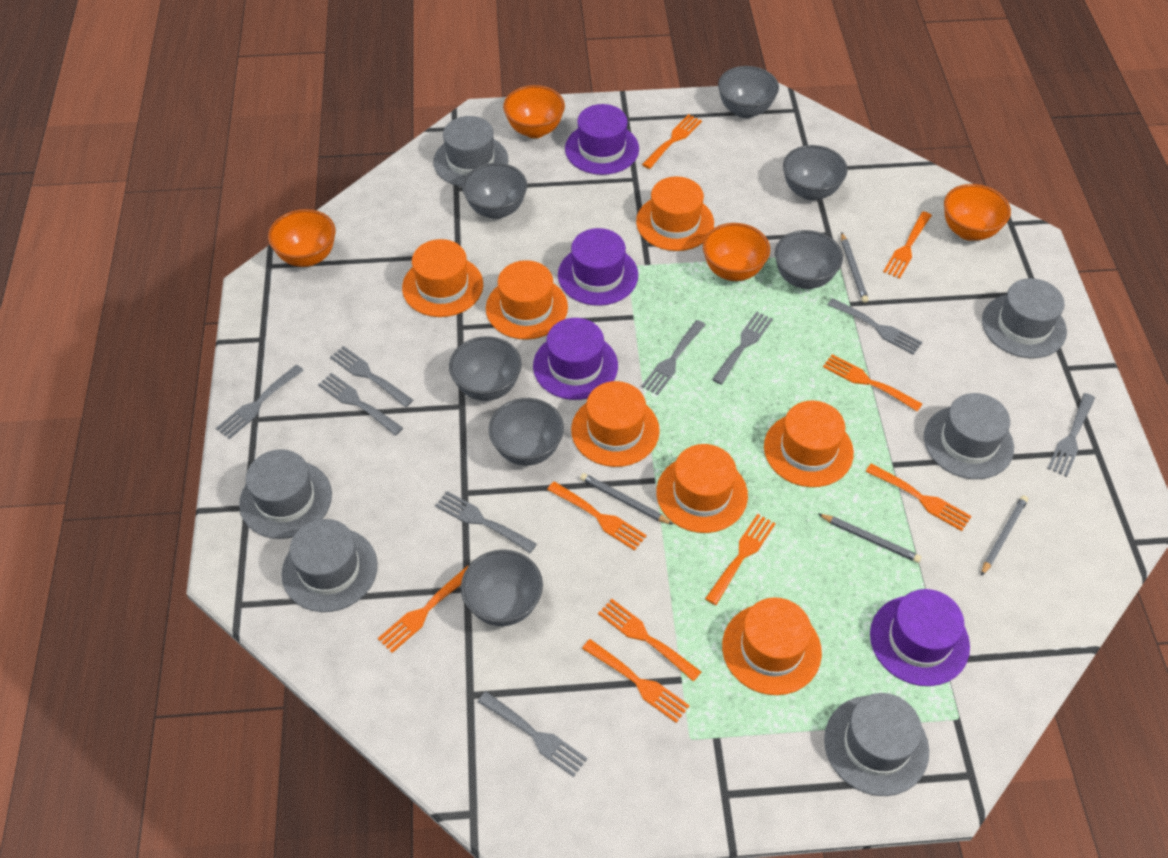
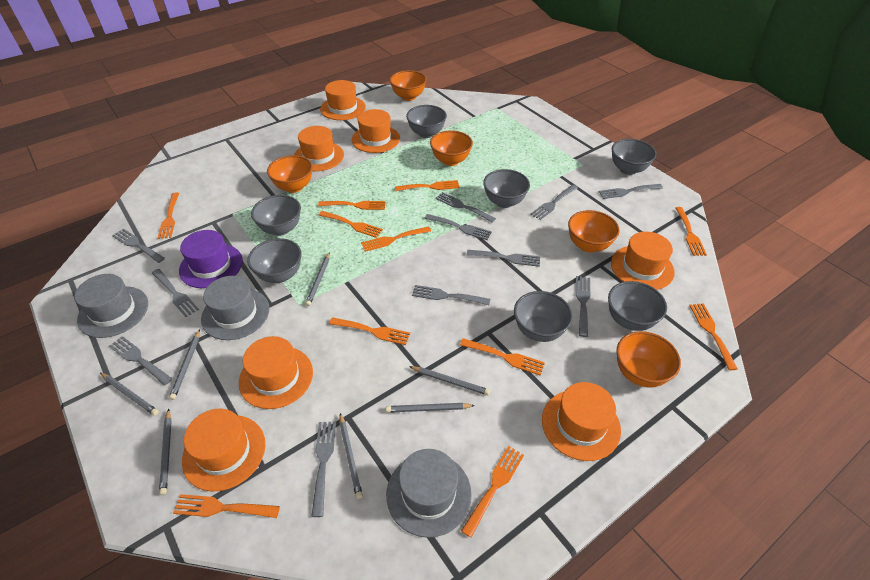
grey fork: 9 -> 11
grey hat: 6 -> 3
grey pencil: 4 -> 7
orange bowl: 4 -> 5
orange fork: 9 -> 11
purple hat: 4 -> 1

